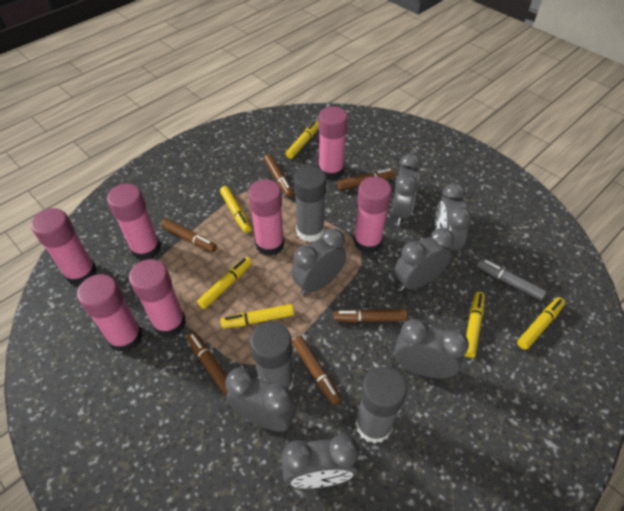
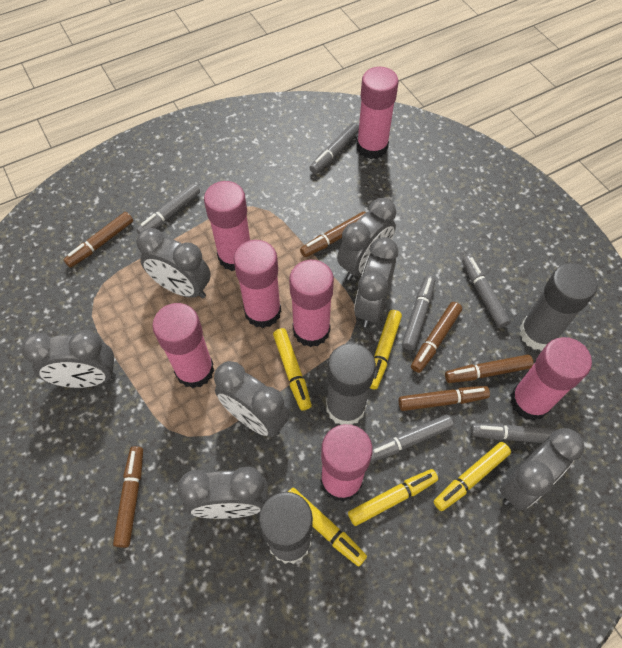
grey marker: 1 -> 6
yellow marker: 6 -> 5

